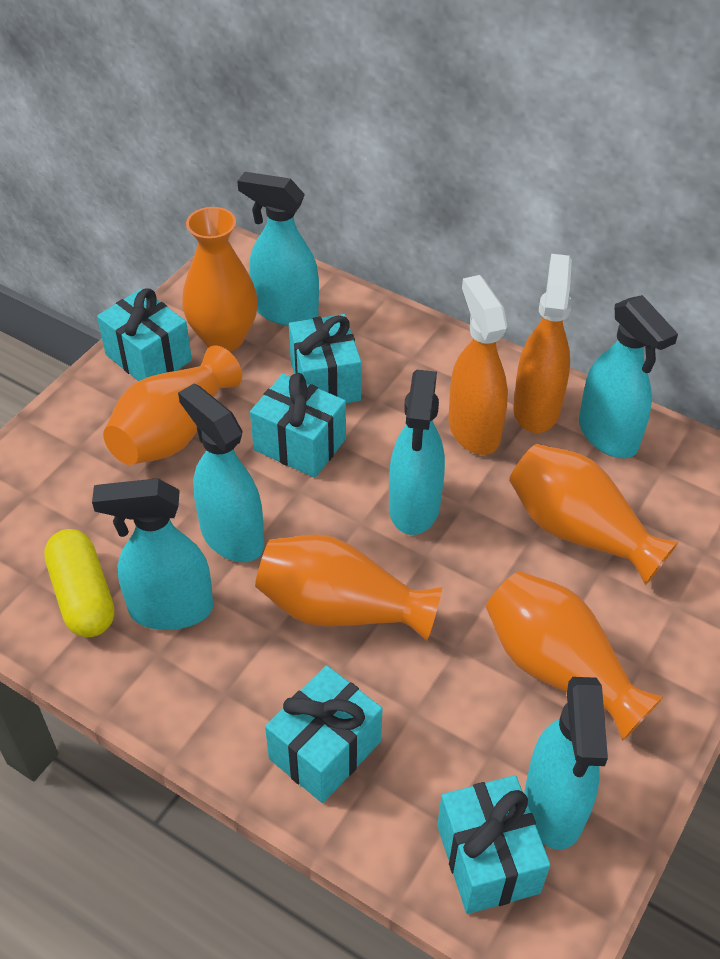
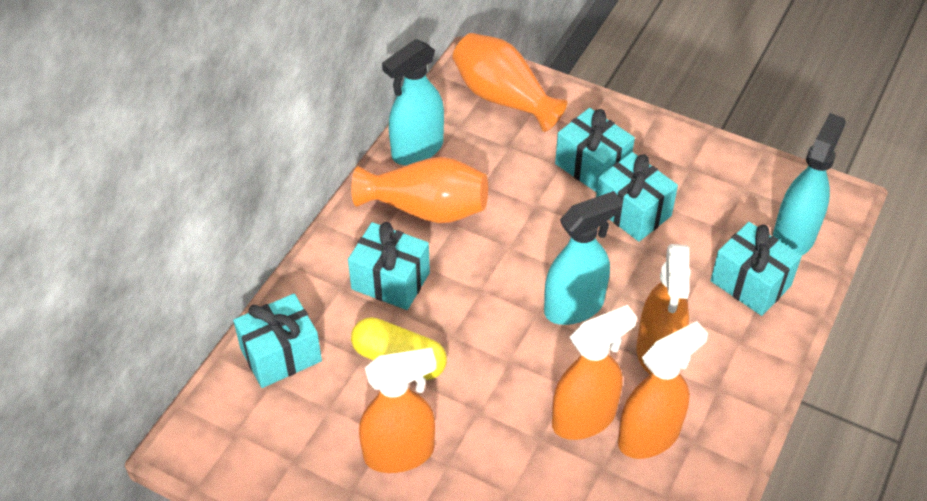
orange spray bottle: 2 -> 4
orange vase: 5 -> 2
turquoise spray bottle: 6 -> 3

